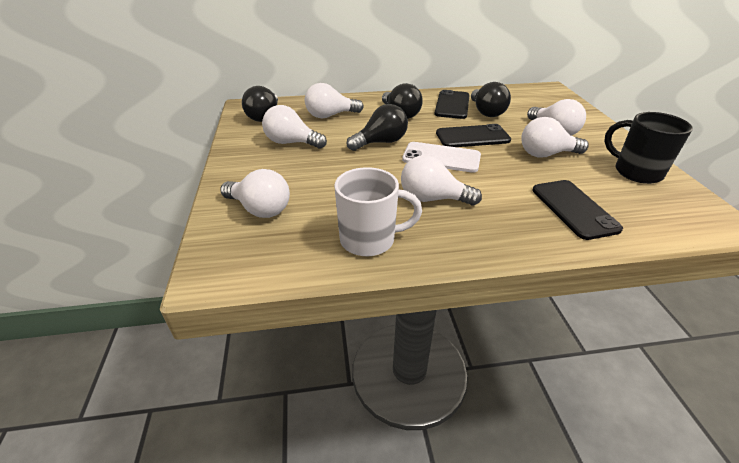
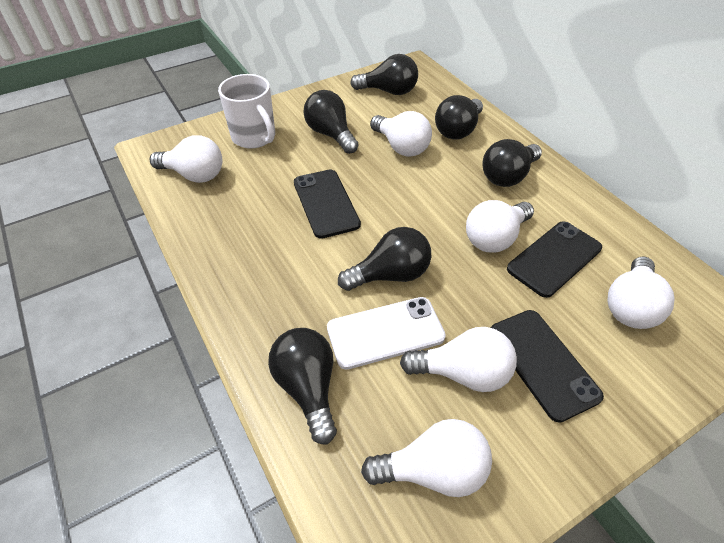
black light bulb: 4 -> 6
black mug: 1 -> 0

